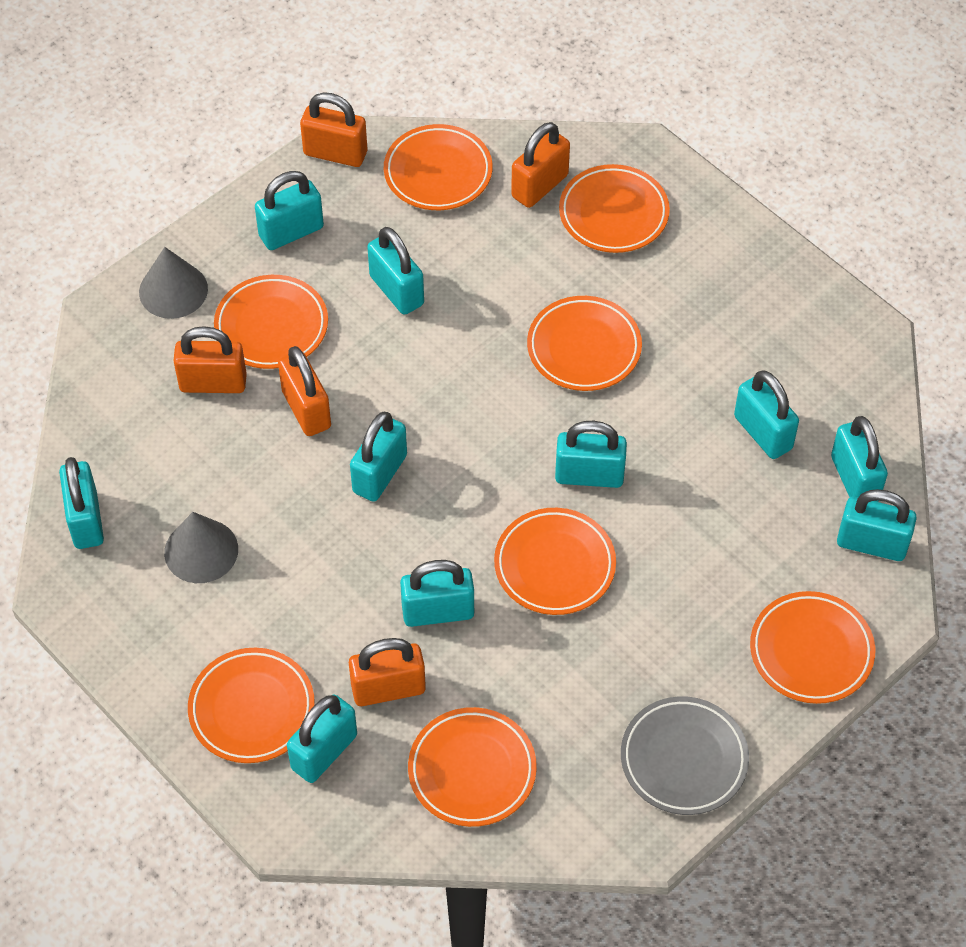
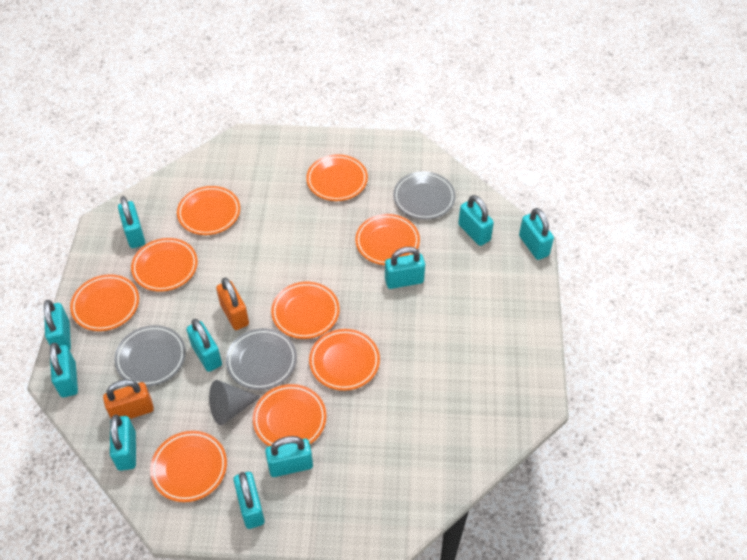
grey cone: 2 -> 1
grey plate: 1 -> 3
orange padlock: 5 -> 2
orange plate: 8 -> 9

